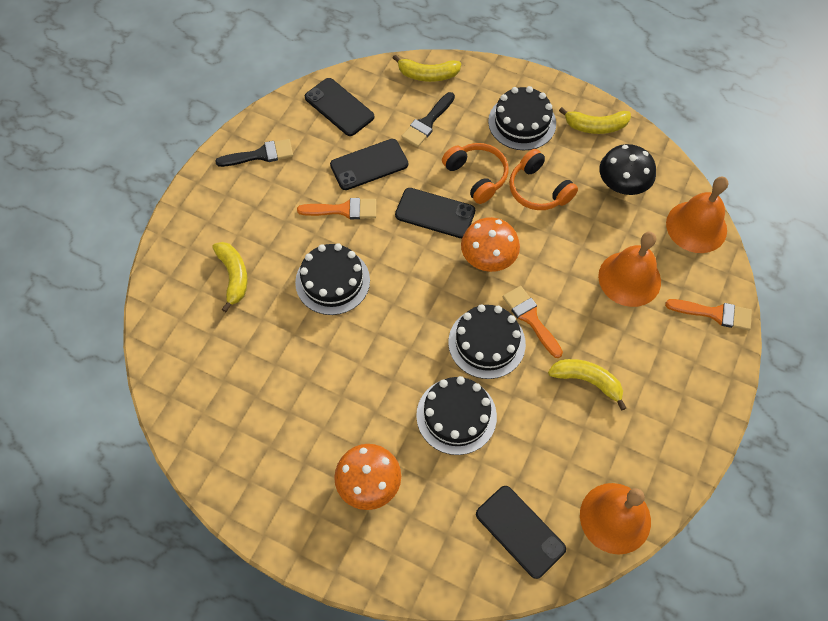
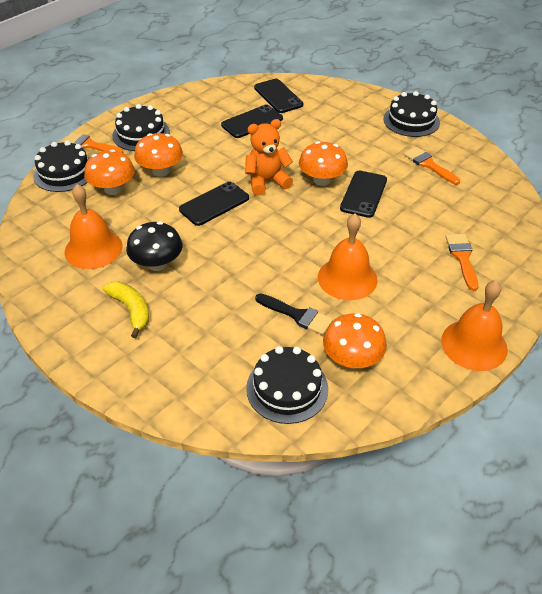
black brush: 2 -> 1
orange headphones: 2 -> 0
orange mushroom: 2 -> 4
orange teddy bear: 0 -> 1
yellow banana: 4 -> 1

